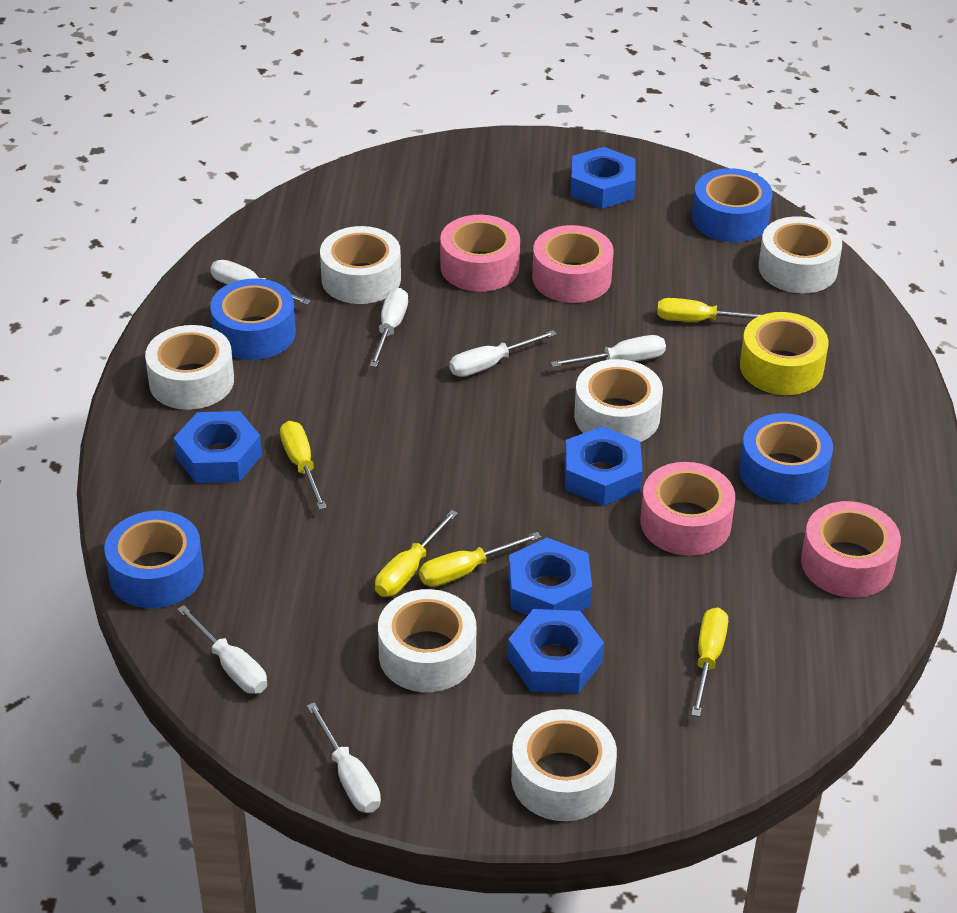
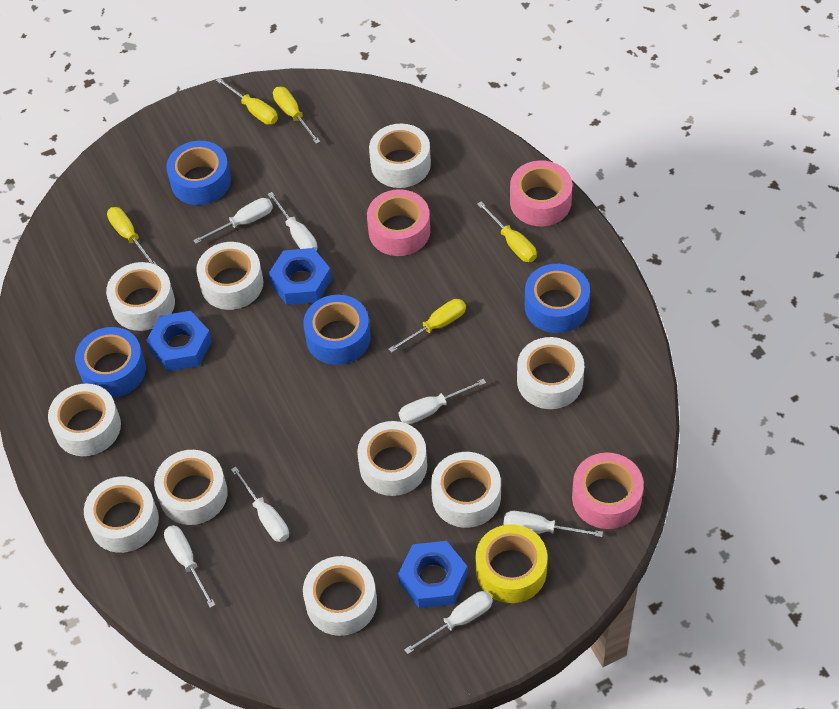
blue nut: 5 -> 3
pink tape: 4 -> 3
white screwdriver: 6 -> 7
white tape: 6 -> 10

